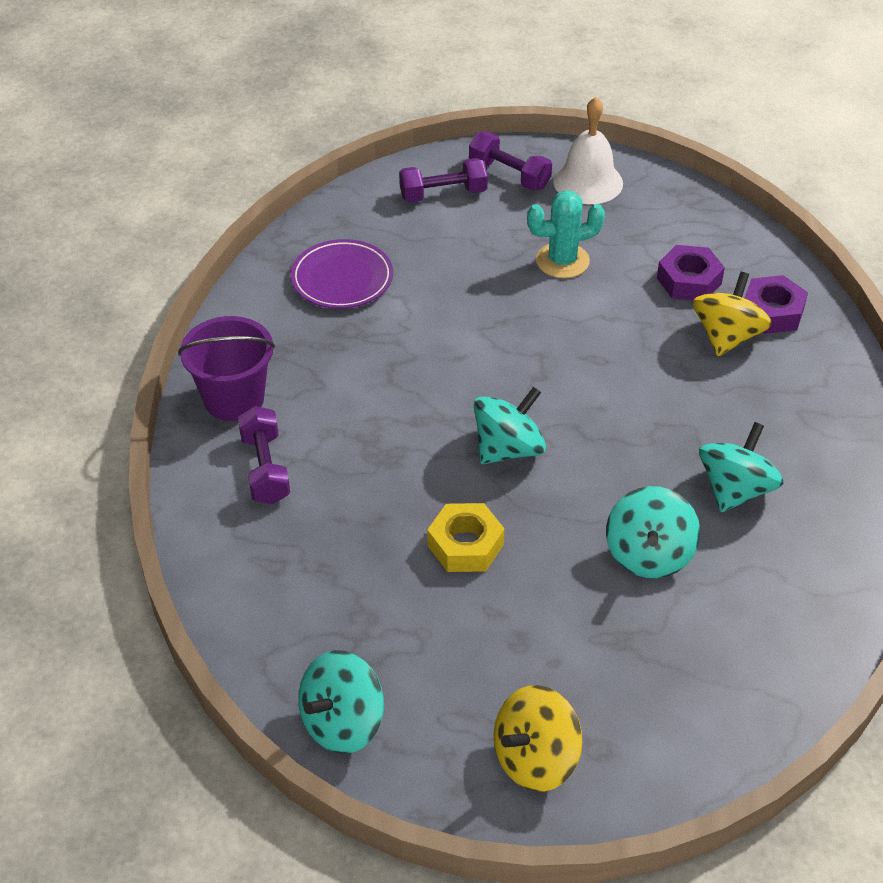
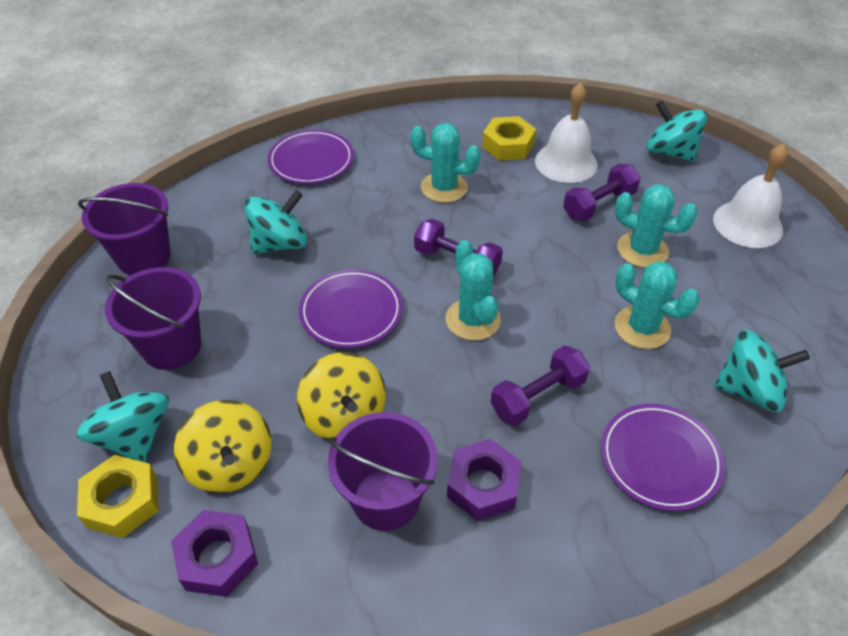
purple bucket: 1 -> 3
purple plate: 1 -> 3
turquoise cactus: 1 -> 4
white bell: 1 -> 2
yellow nut: 1 -> 2

